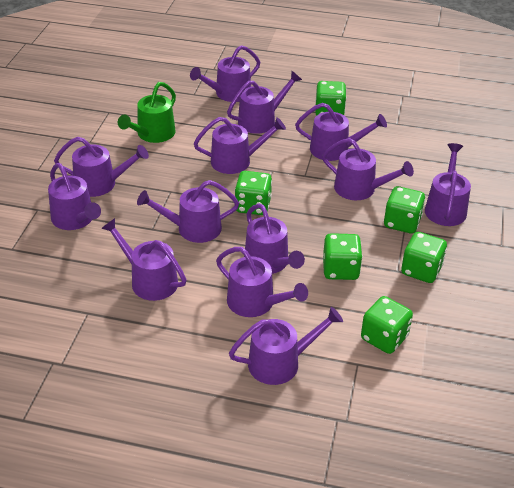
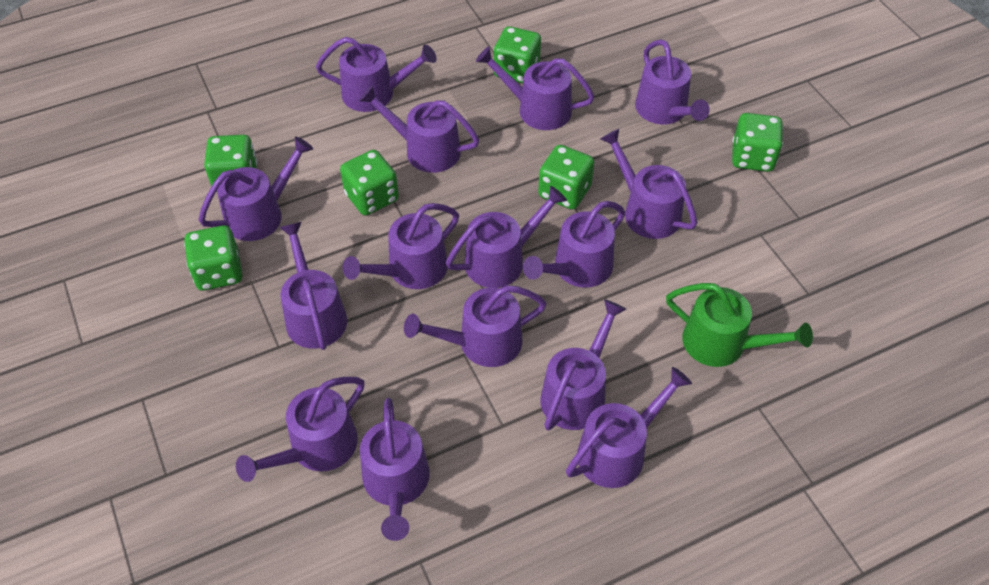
purple watering can: 13 -> 15

